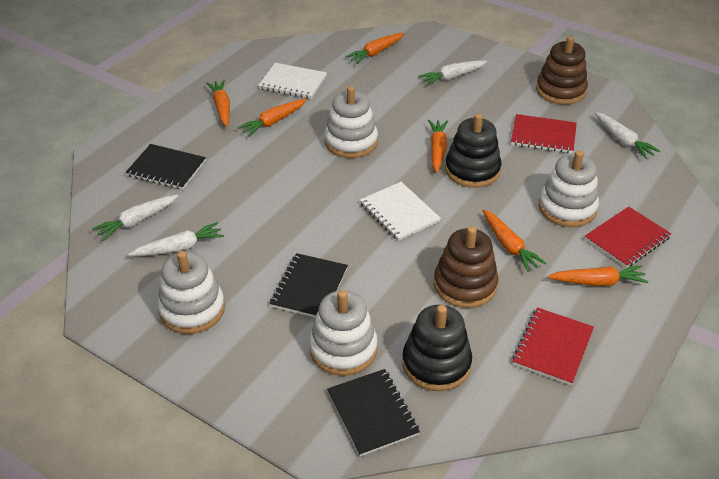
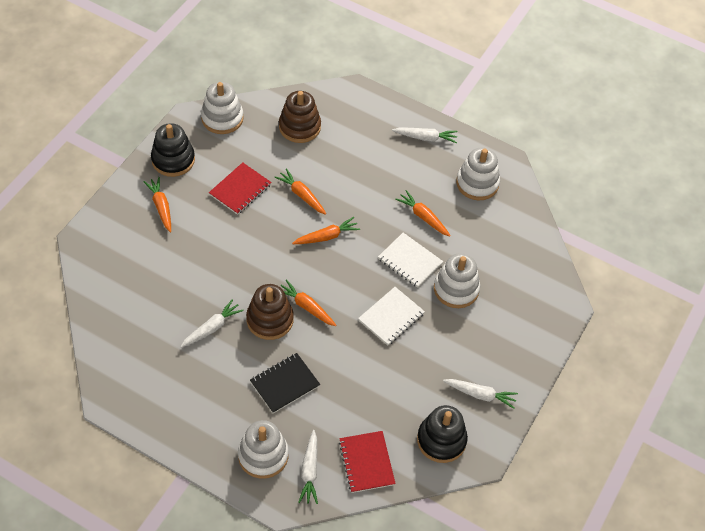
black notebook: 3 -> 1
orange carrot: 6 -> 5
red notebook: 3 -> 2

